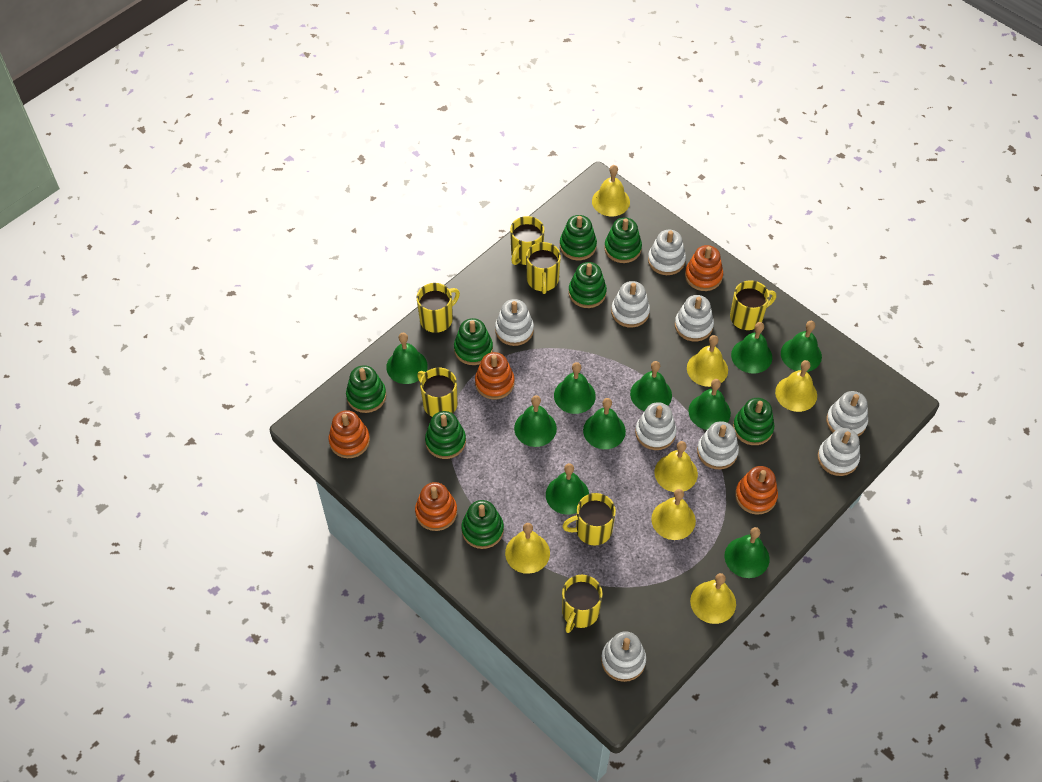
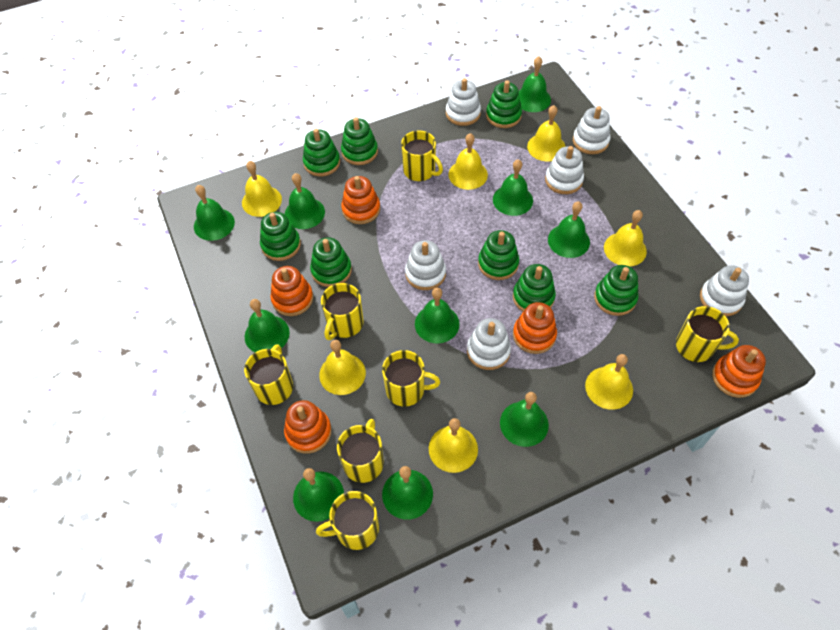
white stacking toy: 9 -> 6

